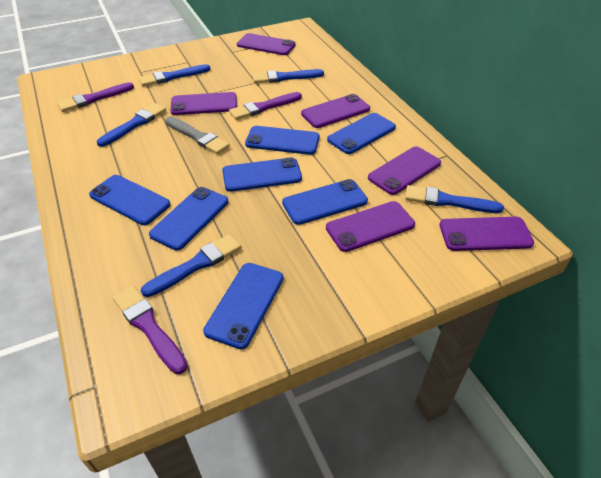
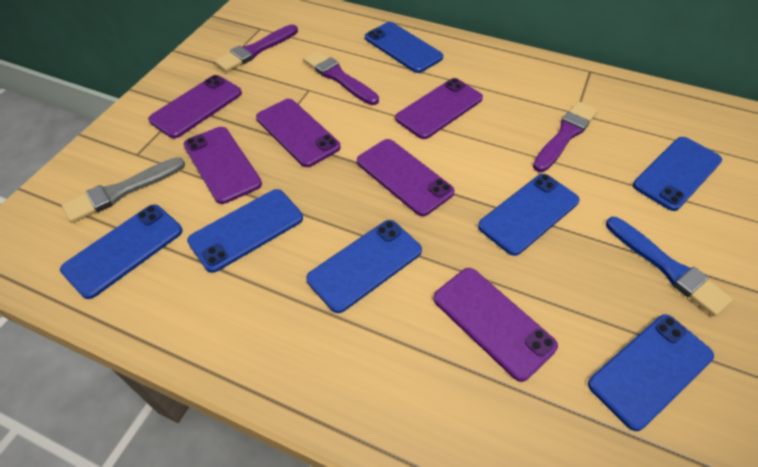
blue brush: 5 -> 1

